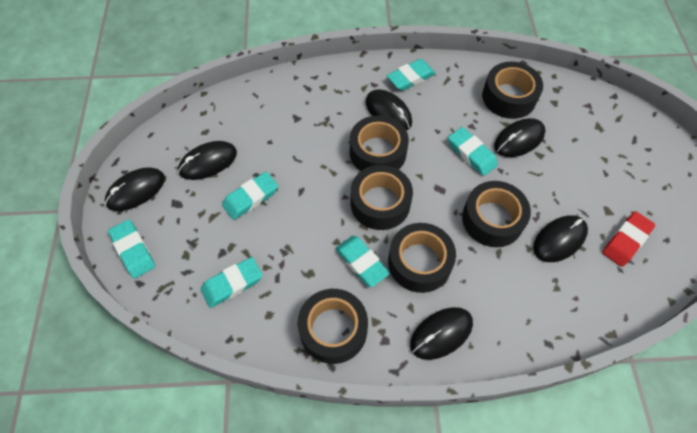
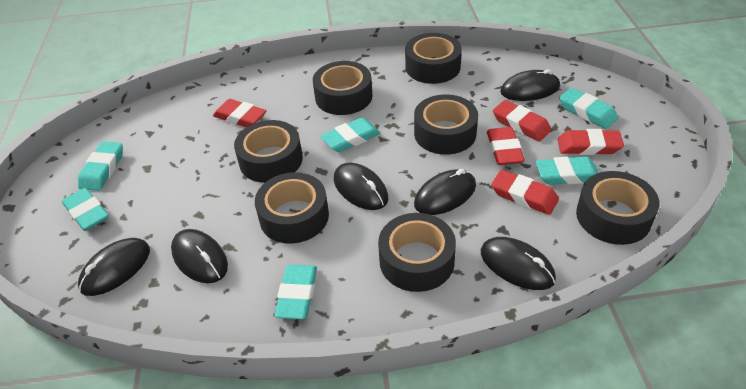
black tape: 6 -> 7
red eraser: 1 -> 5

